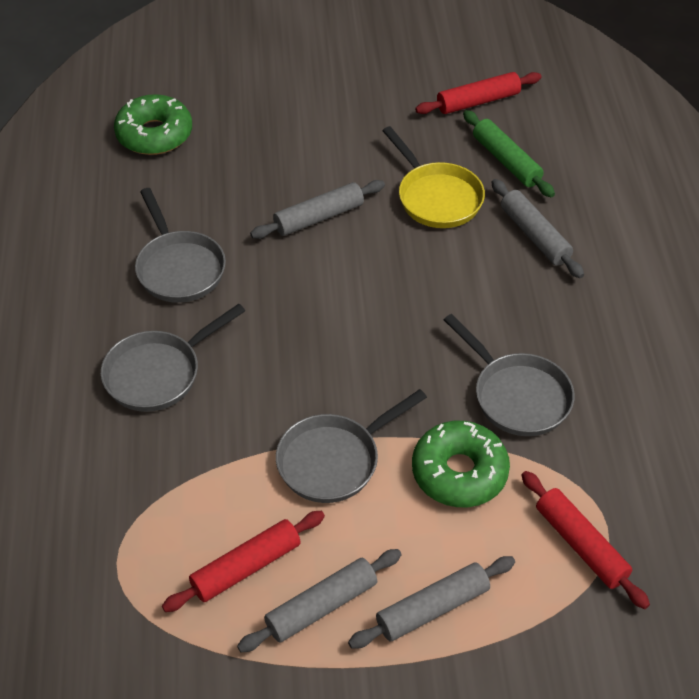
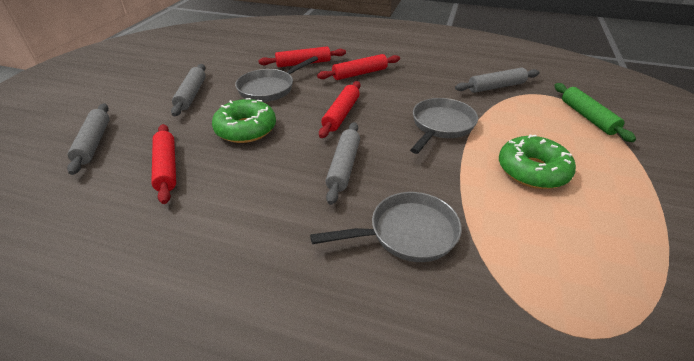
grey pan: 4 -> 3
red rolling pin: 3 -> 4
yellow pan: 1 -> 0

